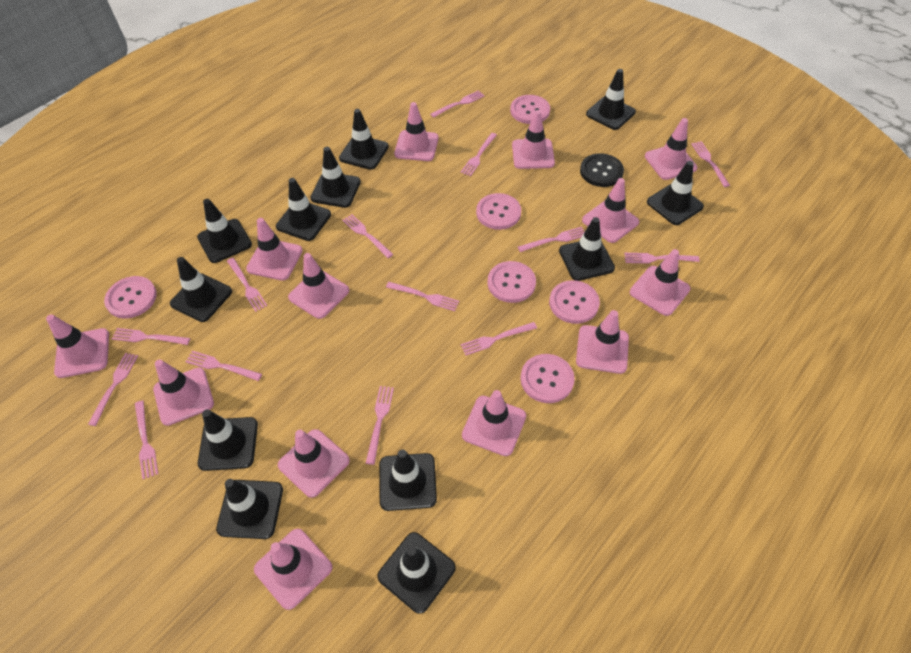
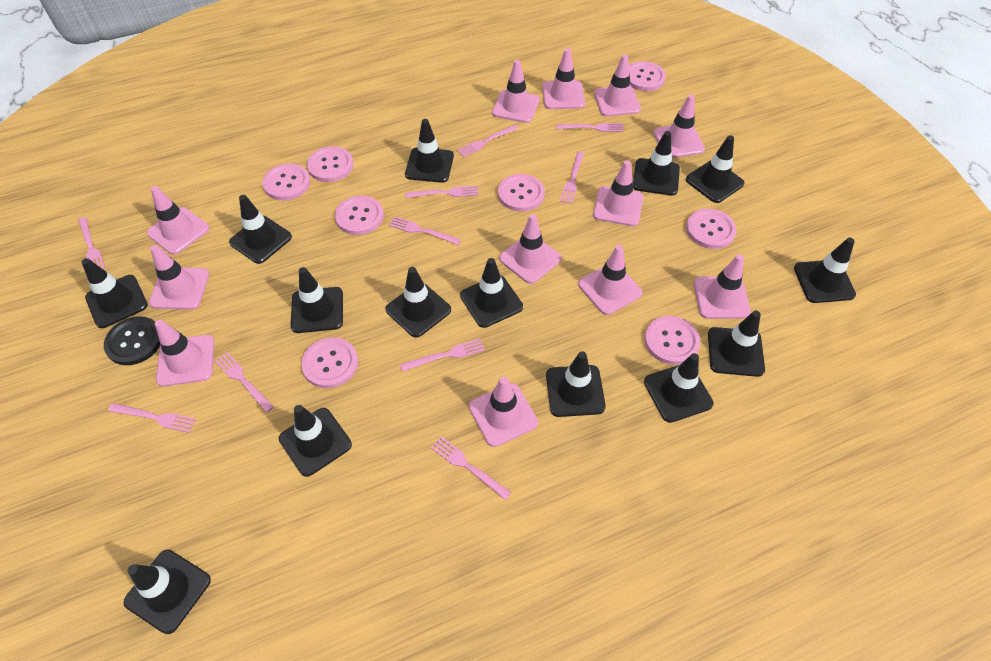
black traffic cone: 12 -> 14
pink button: 6 -> 8
pink fork: 14 -> 10
pink traffic cone: 13 -> 12

